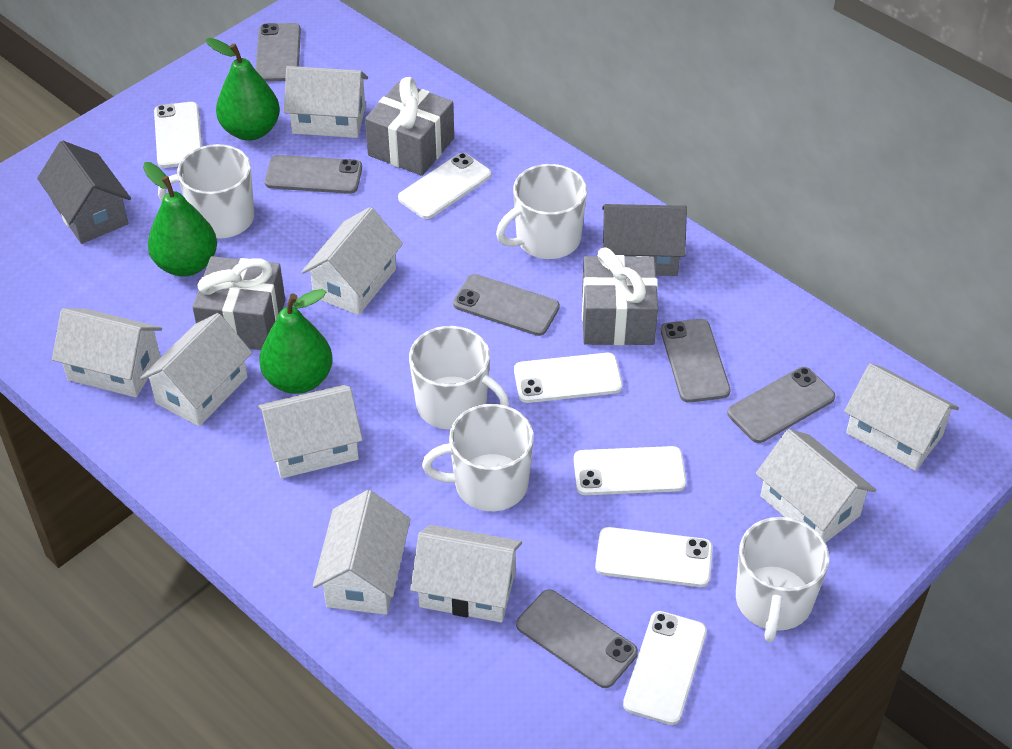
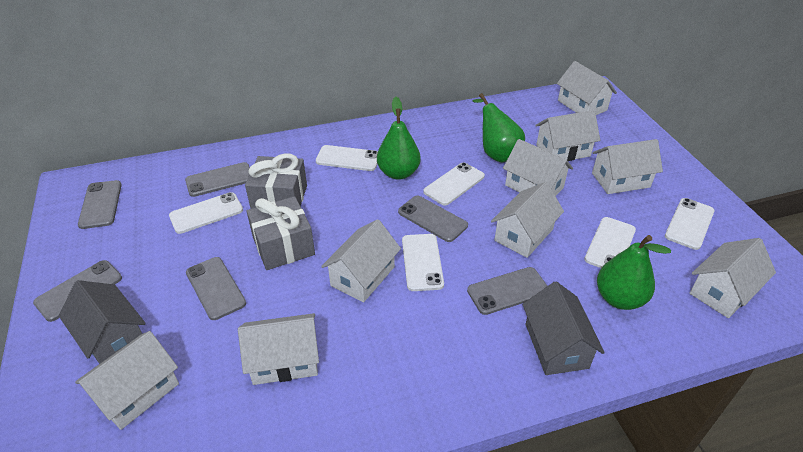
grey gift: 3 -> 2
white mug: 5 -> 0

